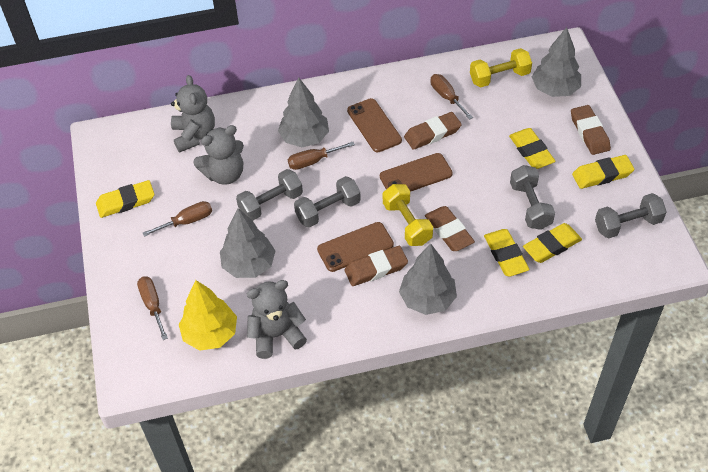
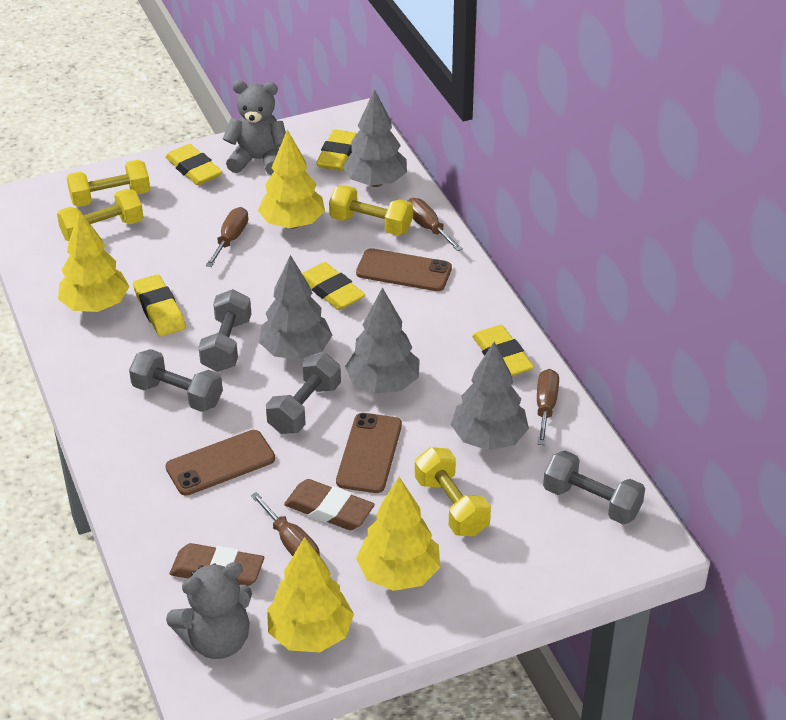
brown eraser: 4 -> 2
grey teddy bear: 3 -> 2
yellow dumbbell: 2 -> 4
yellow tree: 1 -> 4

